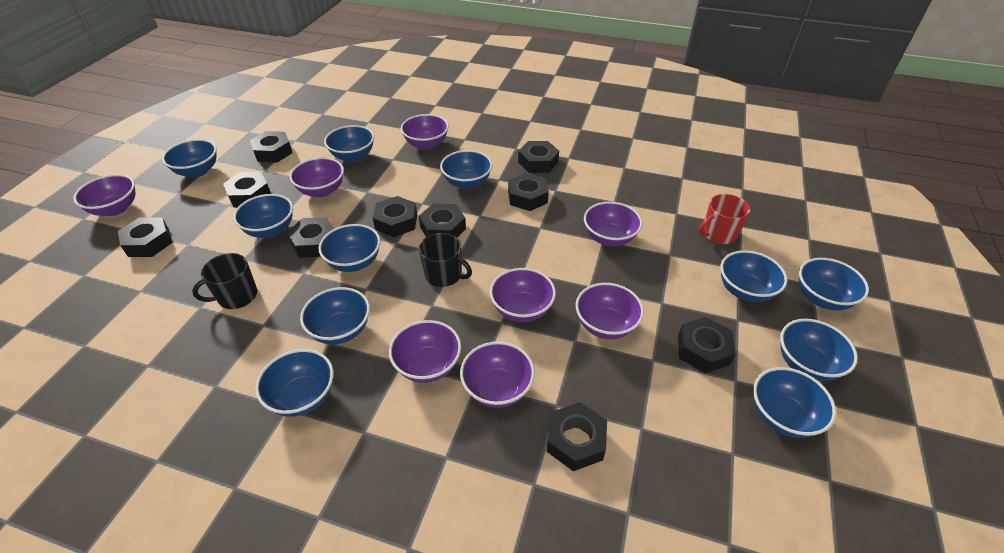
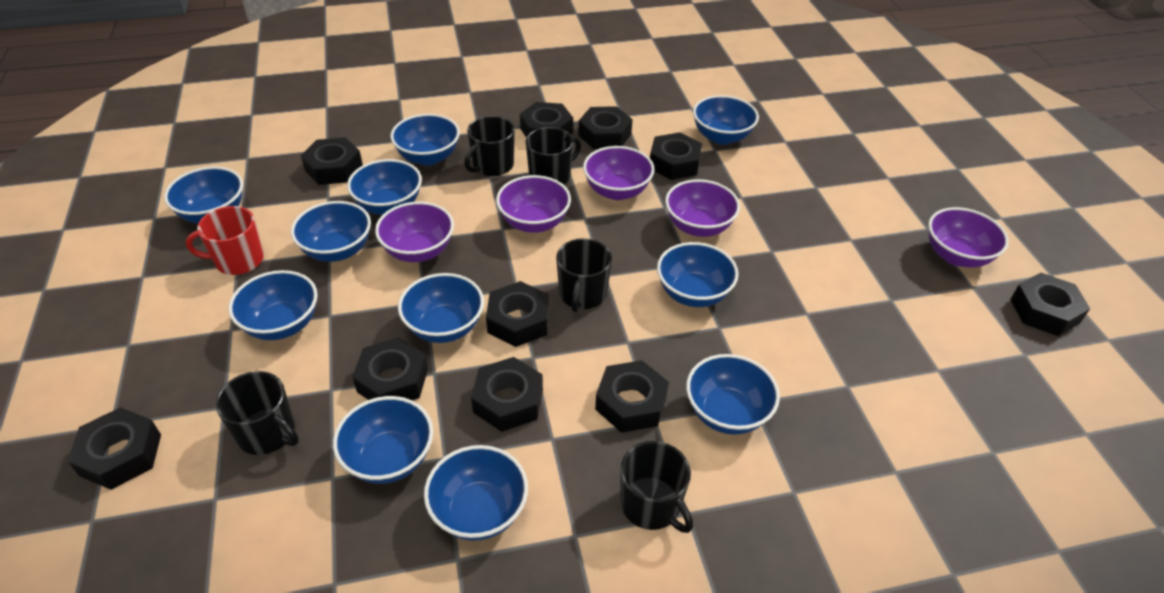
black mug: 2 -> 5
purple bowl: 8 -> 5

